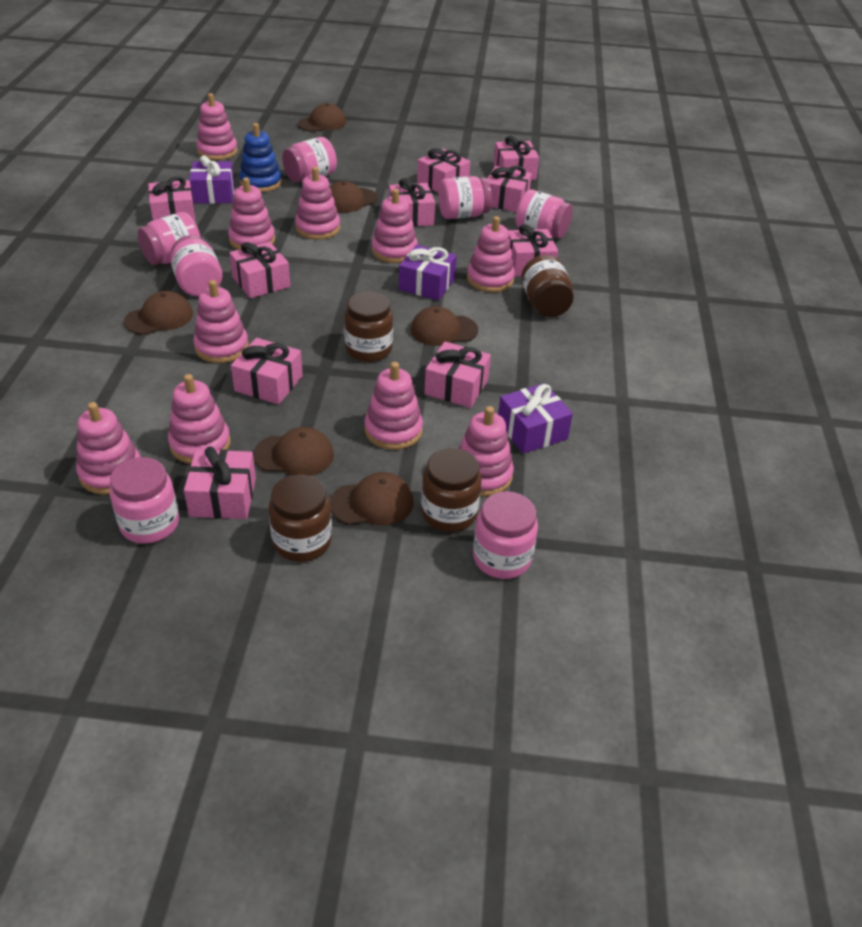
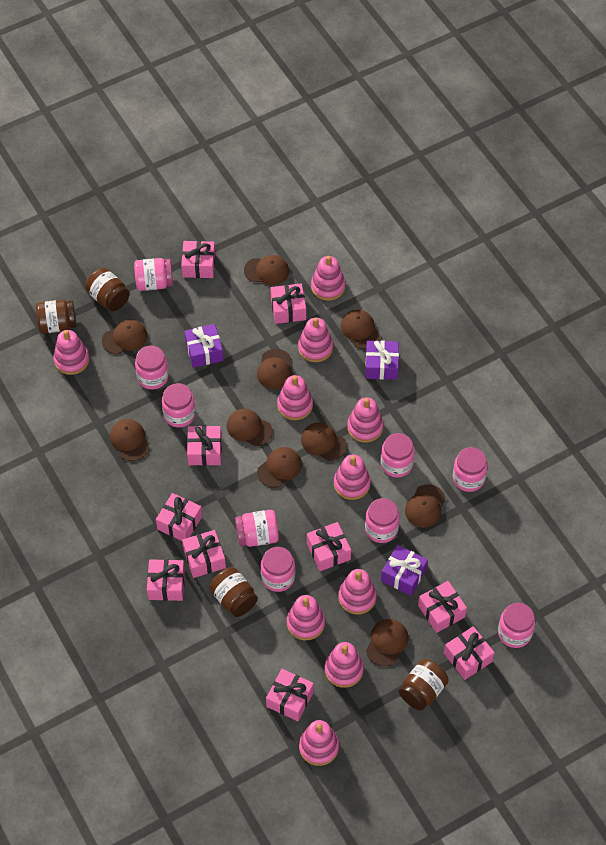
blue stacking toy: 1 -> 0
brown cap: 6 -> 10
pink jar: 7 -> 9

